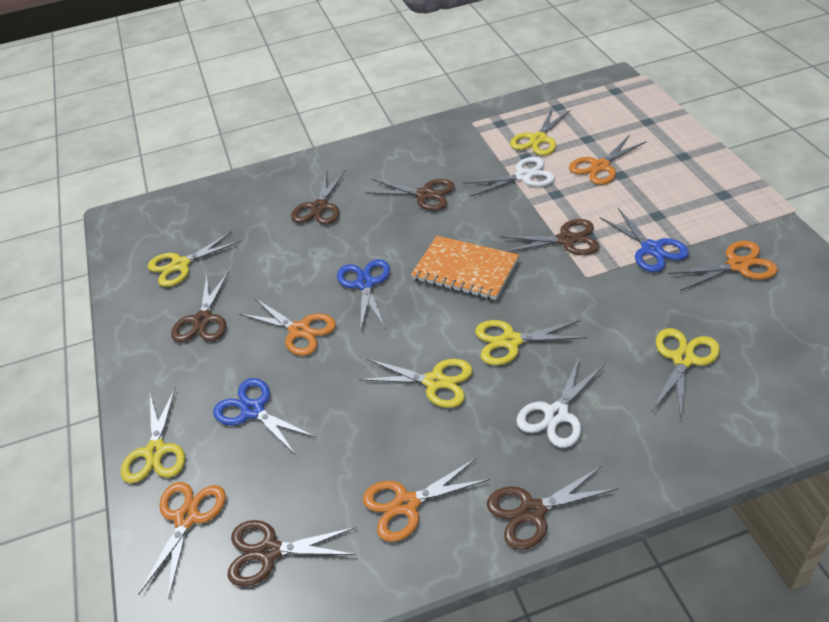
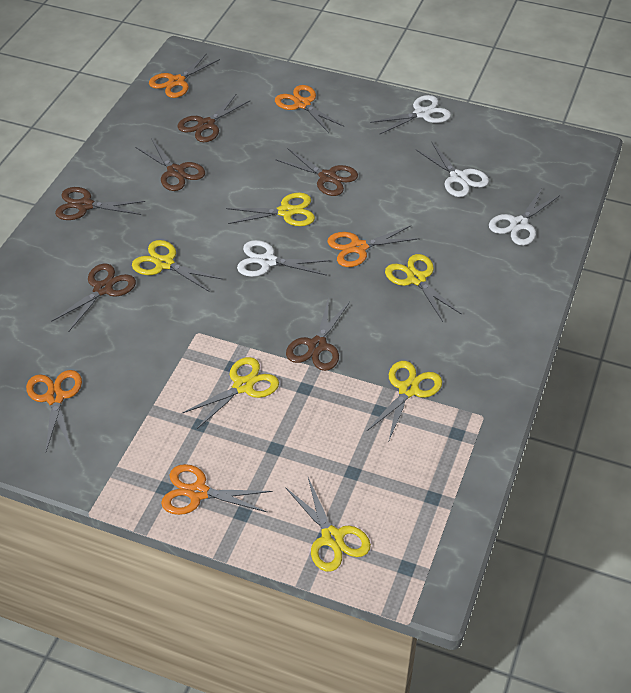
blue scissors: 3 -> 0
orange notebook: 1 -> 0
white scissors: 2 -> 4

